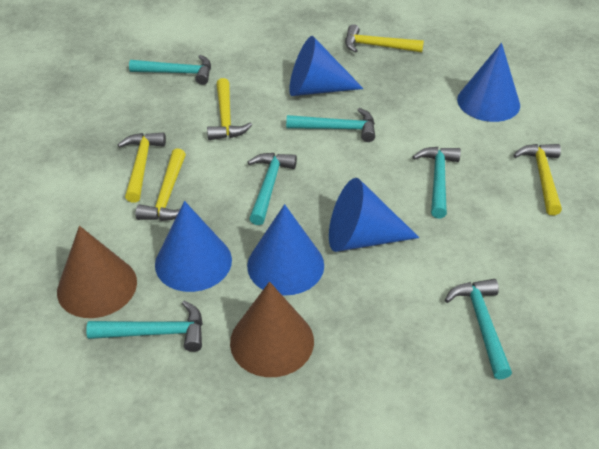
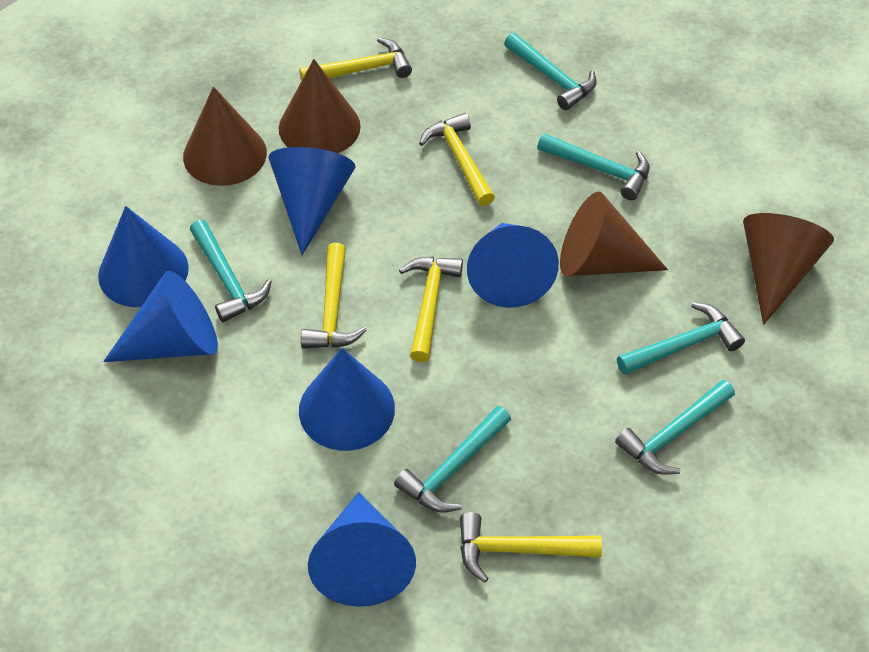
blue cone: 5 -> 6
brown cone: 2 -> 4

